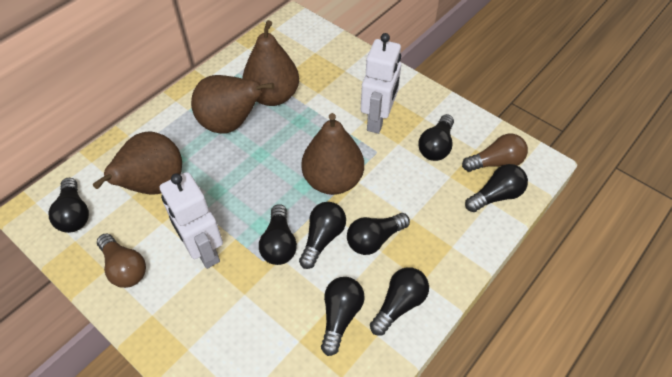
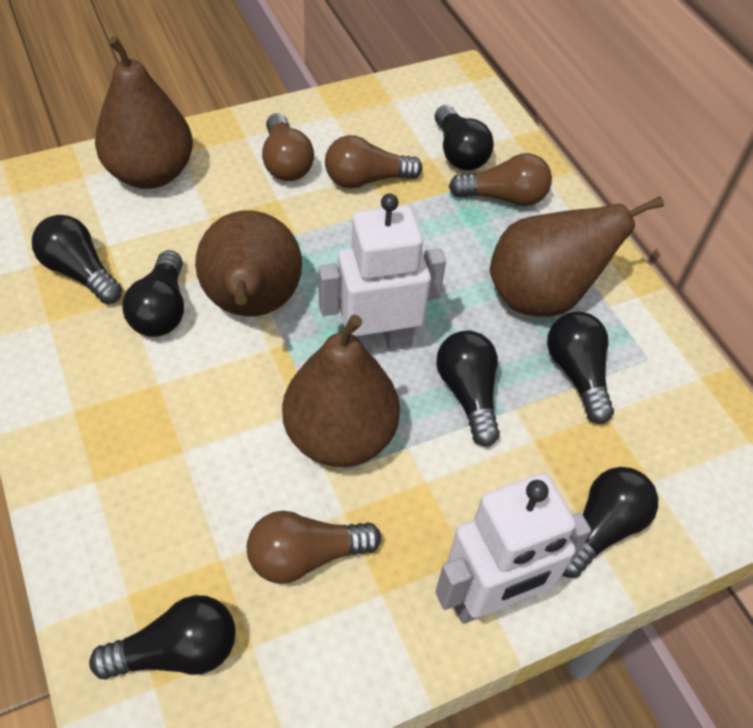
black light bulb: 8 -> 7
brown light bulb: 2 -> 4

